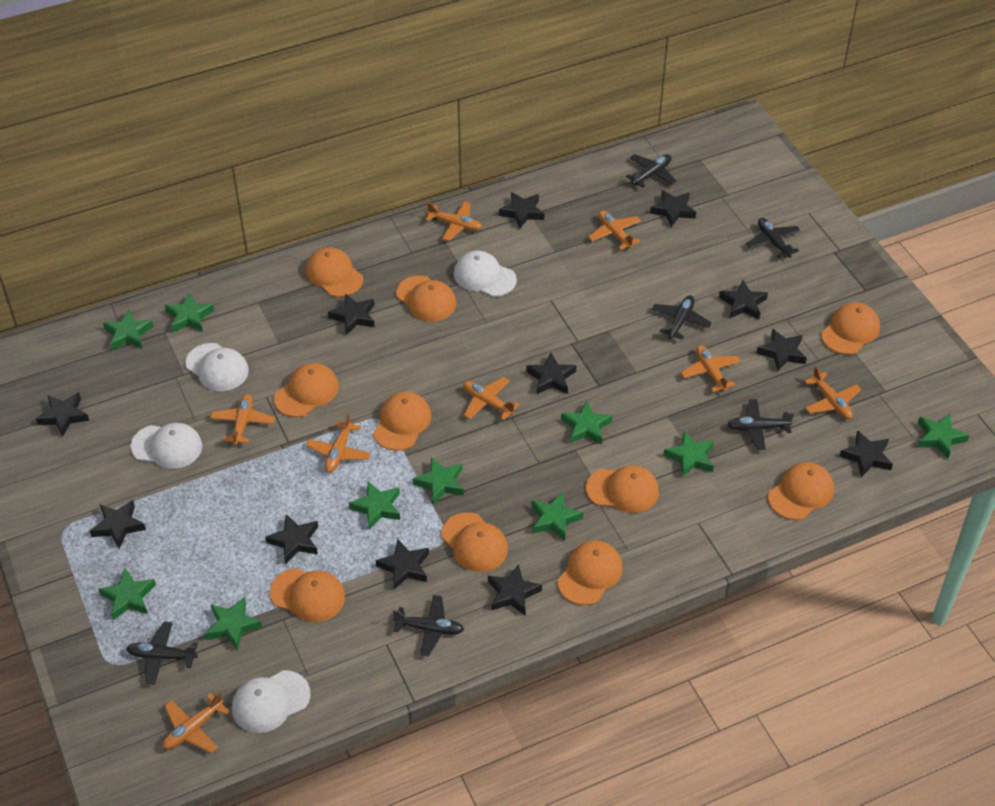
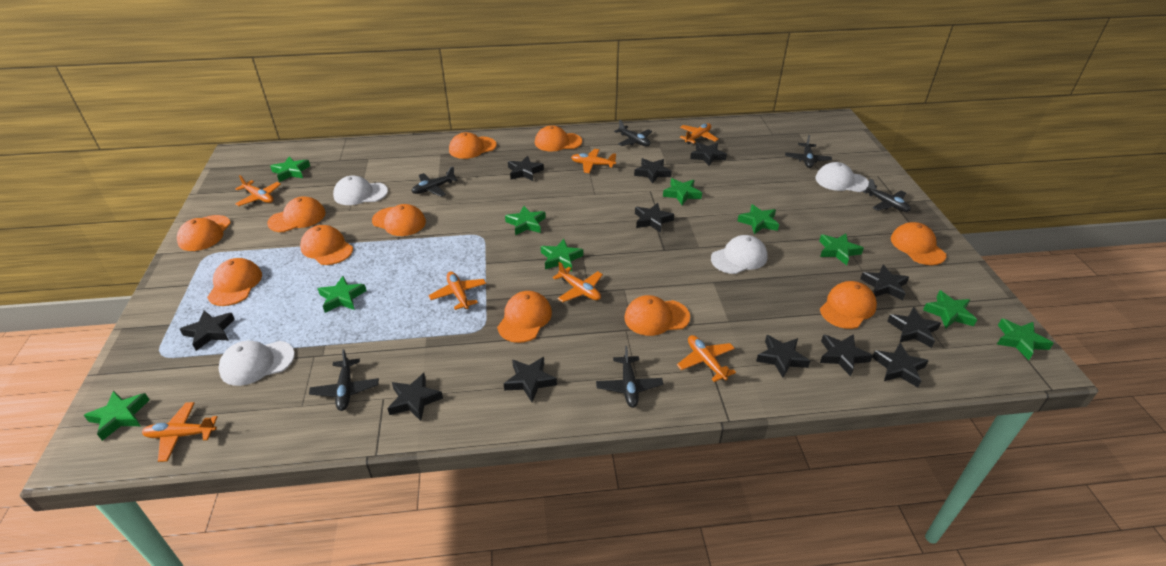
orange cap: 10 -> 11
orange plane: 8 -> 7

